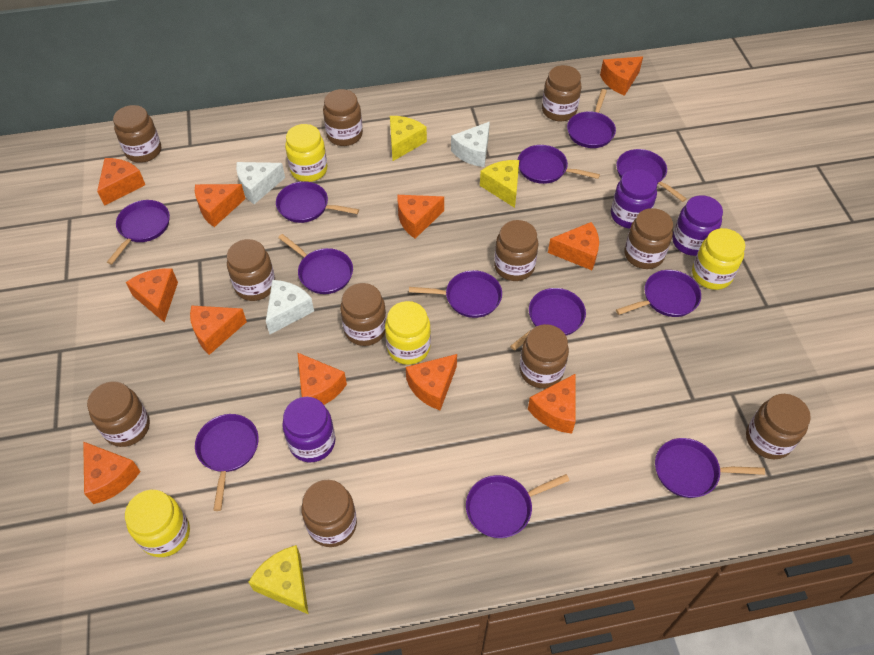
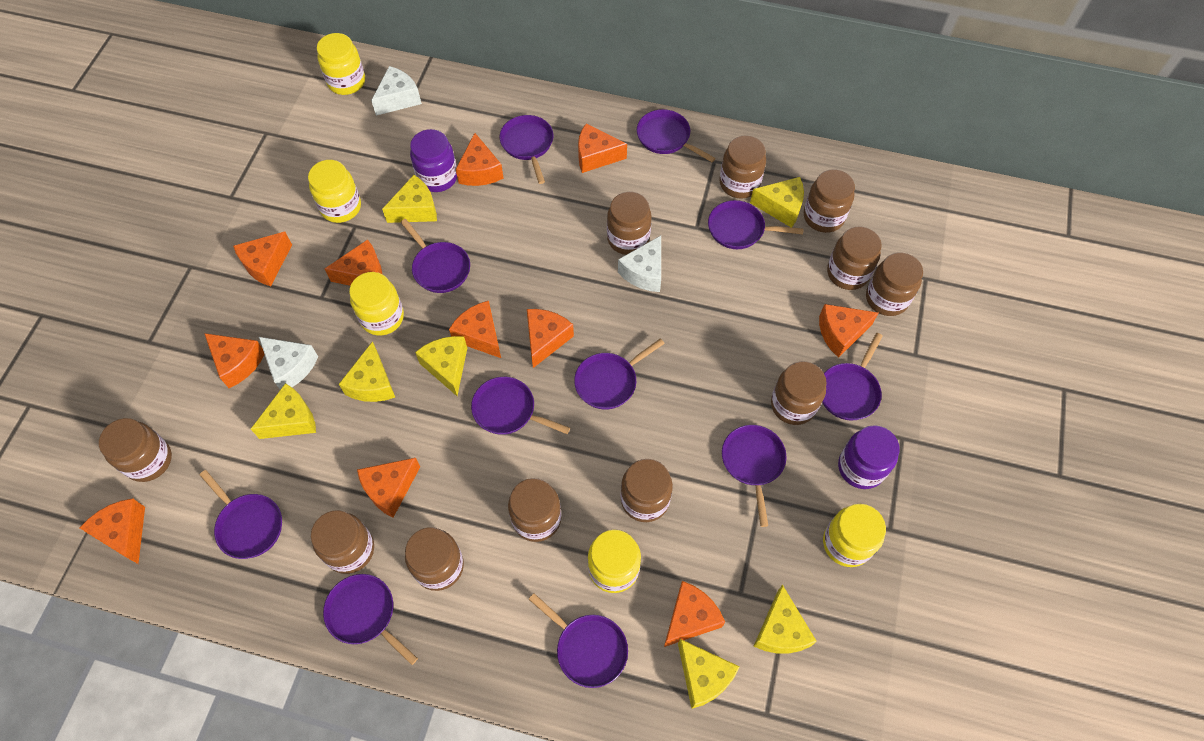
purple jar: 3 -> 2
purple pan: 12 -> 11
yellow cheese: 3 -> 7
yellow jar: 4 -> 5

